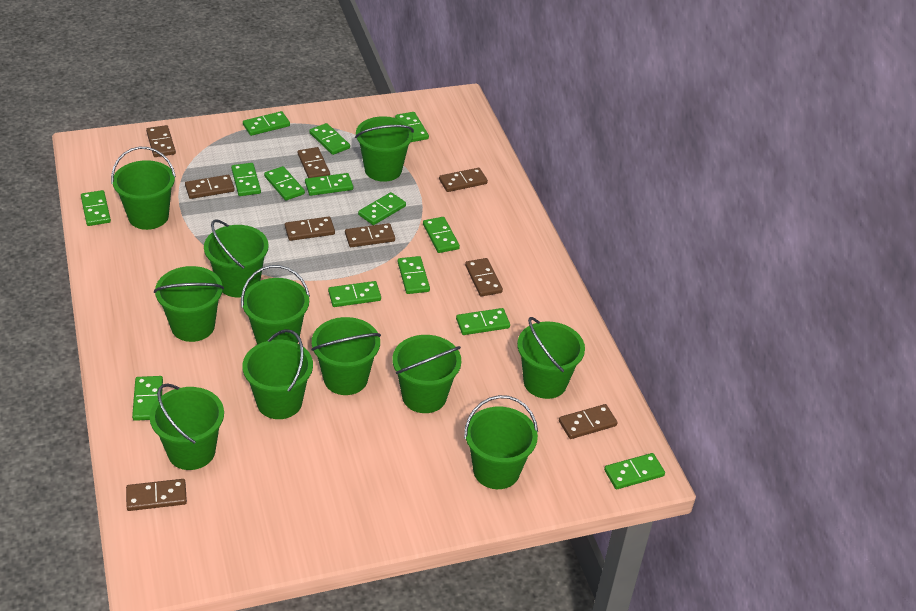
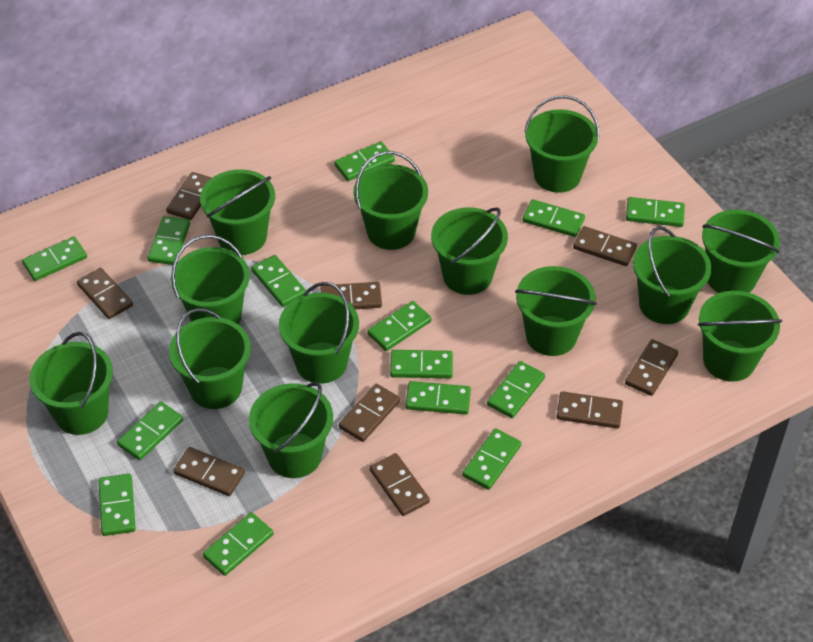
green bucket: 11 -> 13

